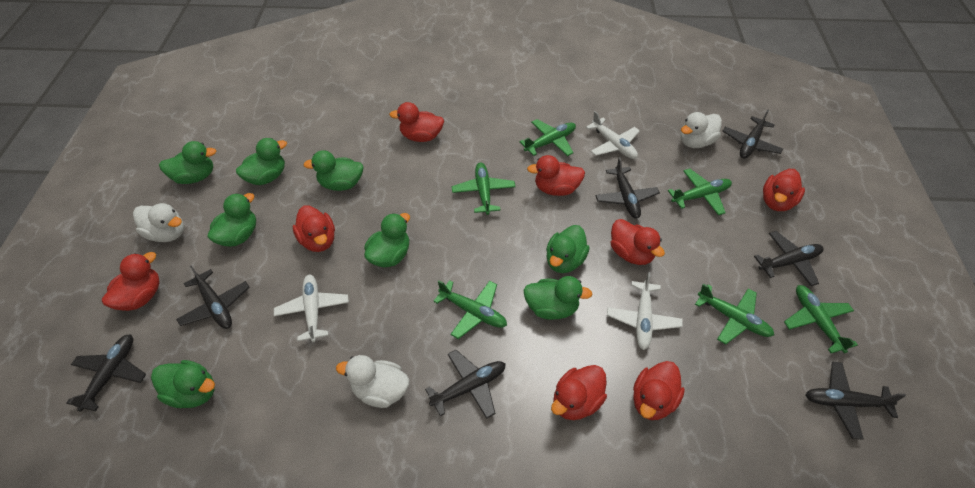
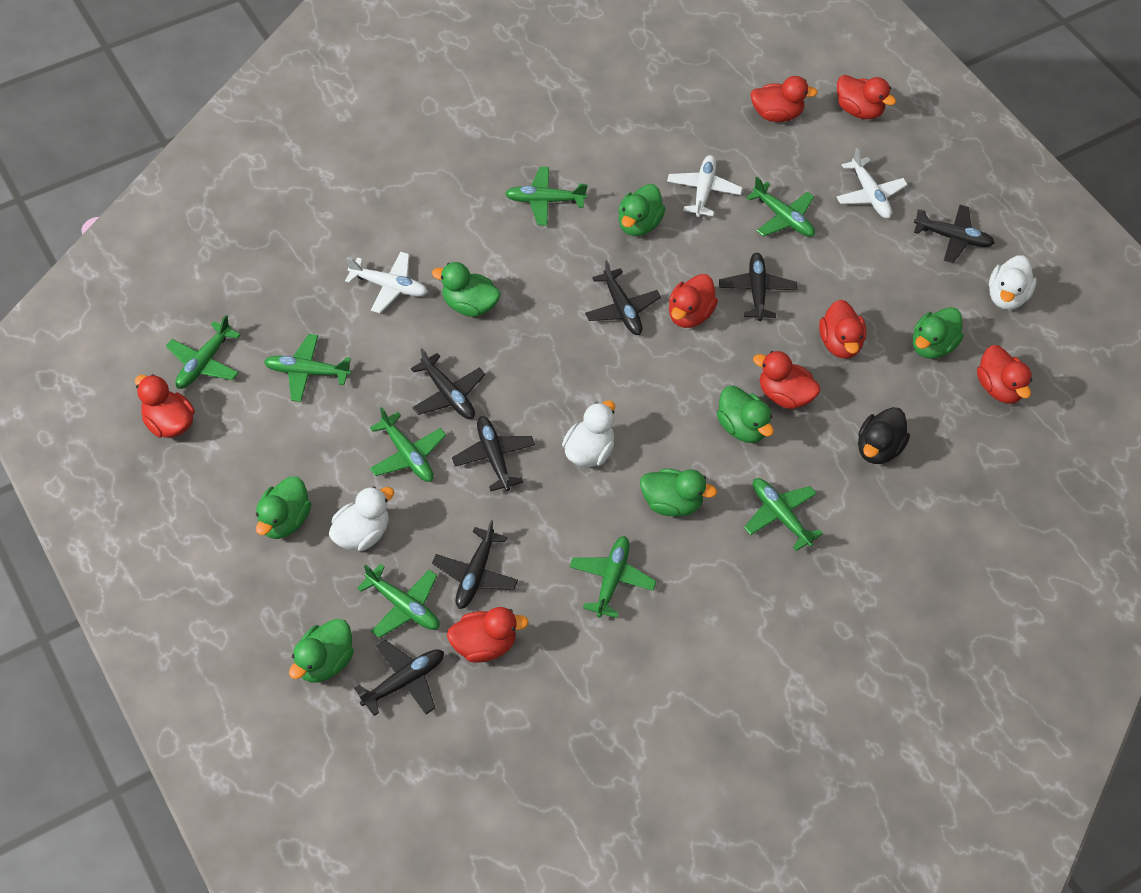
black duck: 0 -> 1
green duck: 8 -> 7
green plane: 6 -> 8

